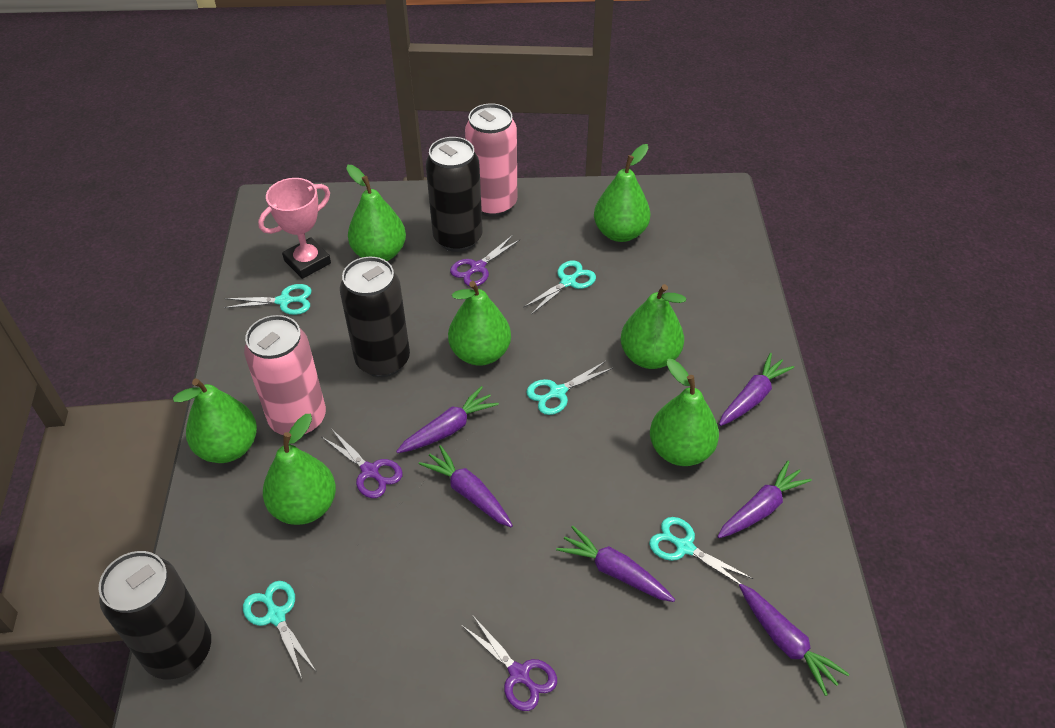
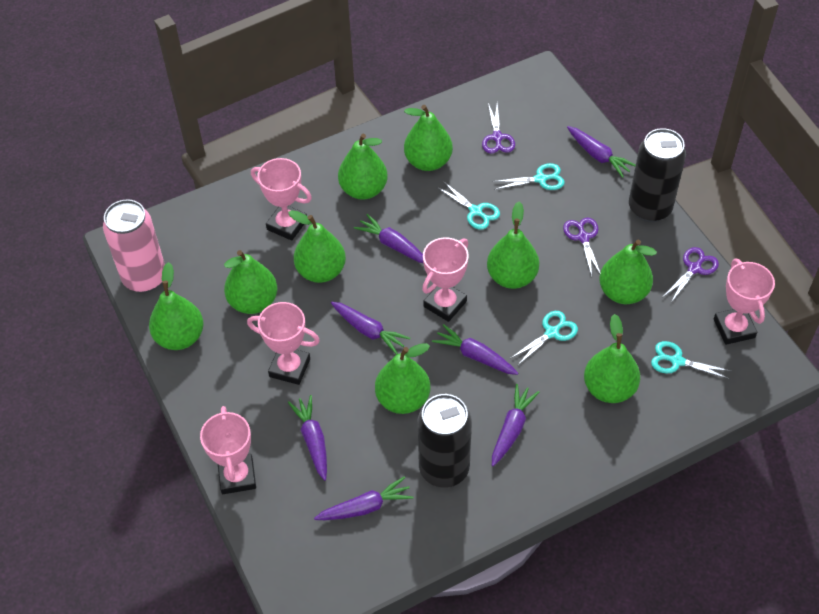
black can: 3 -> 2
green pear: 7 -> 9
pink can: 2 -> 1
pink trophy: 1 -> 5
purple carrot: 6 -> 7
turquoise scissors: 5 -> 4

